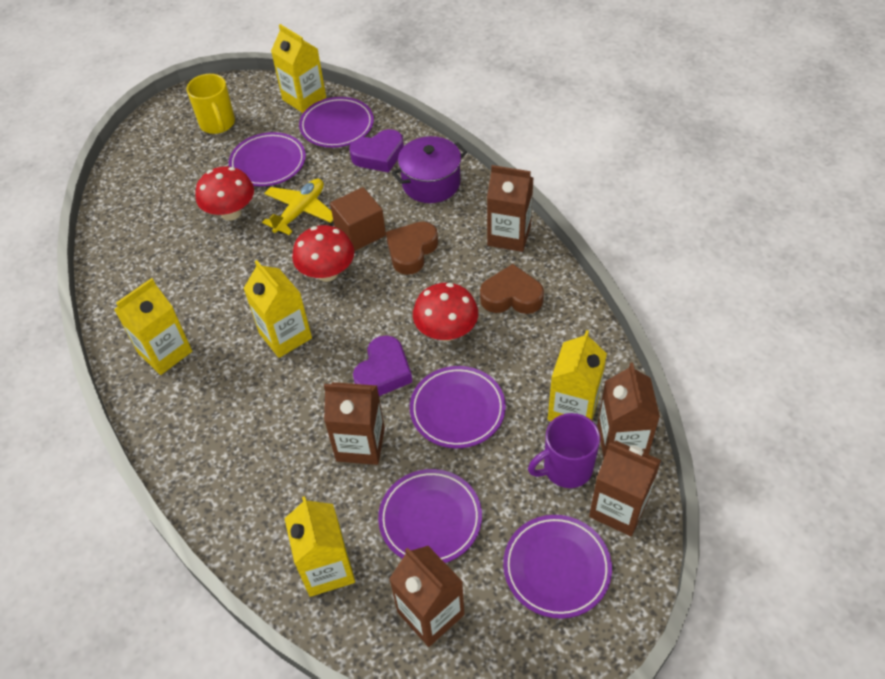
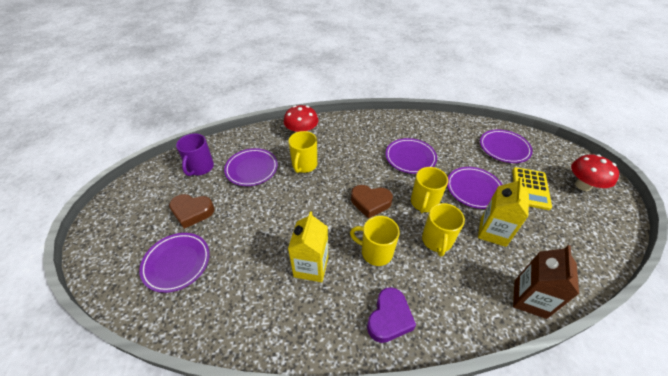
brown carton: 5 -> 1
brown cube: 1 -> 0
purple heart: 2 -> 1
purple pot: 1 -> 0
red mushroom: 3 -> 2
yellow calculator: 0 -> 1
yellow carton: 5 -> 2
yellow mug: 1 -> 4
yellow plane: 1 -> 0

